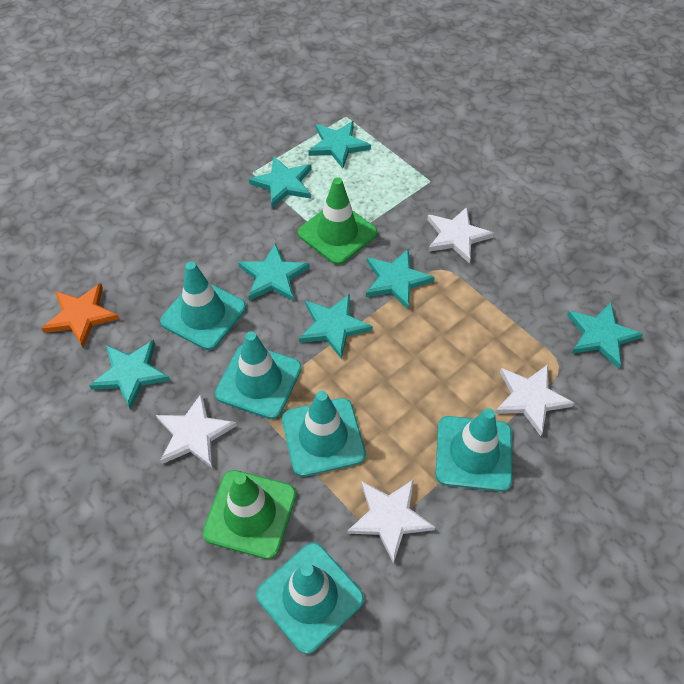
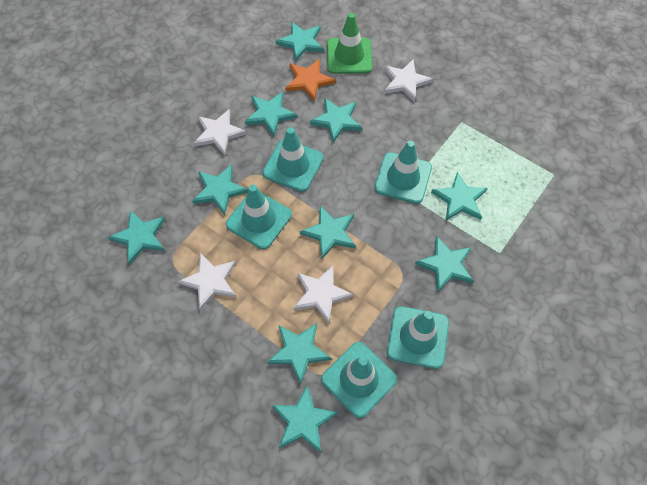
green traffic cone: 2 -> 1
turquoise star: 7 -> 10

